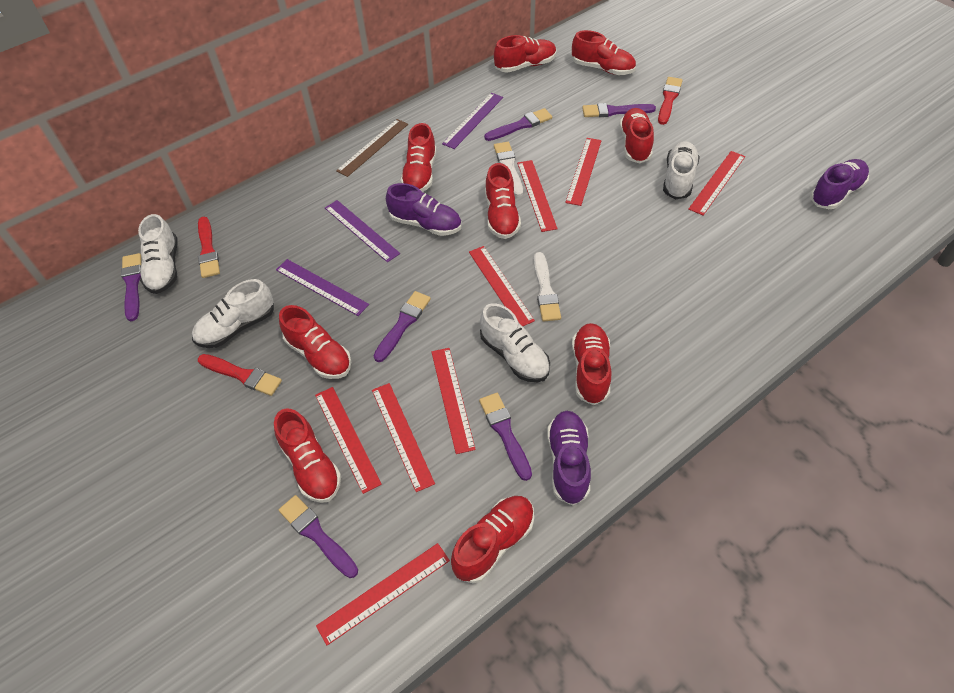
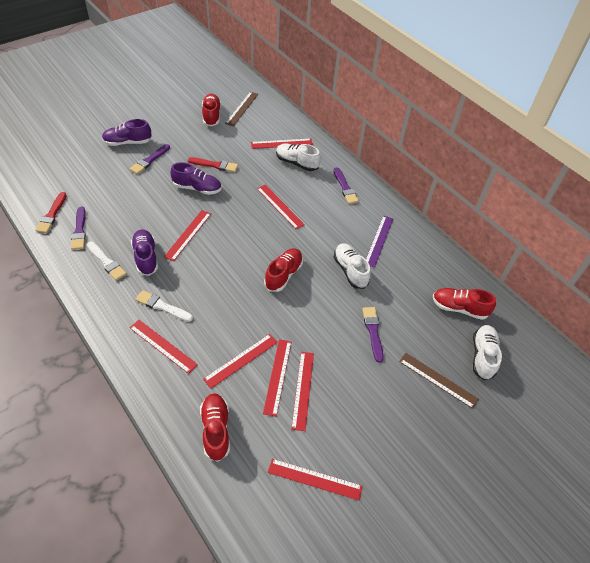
brown ruler: 1 -> 2
purple brush: 6 -> 4
purple ruler: 3 -> 1
red brush: 3 -> 2
red shoe: 9 -> 4
white shoe: 4 -> 3

